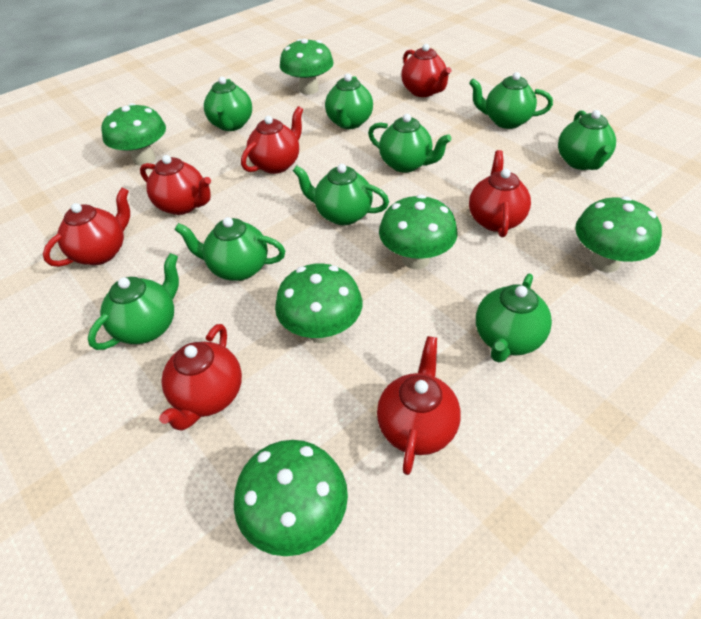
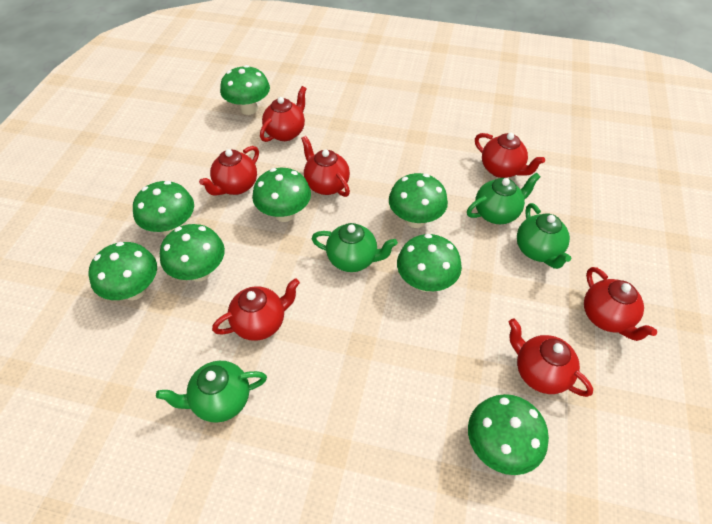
green mushroom: 6 -> 8
green teapot: 9 -> 4

